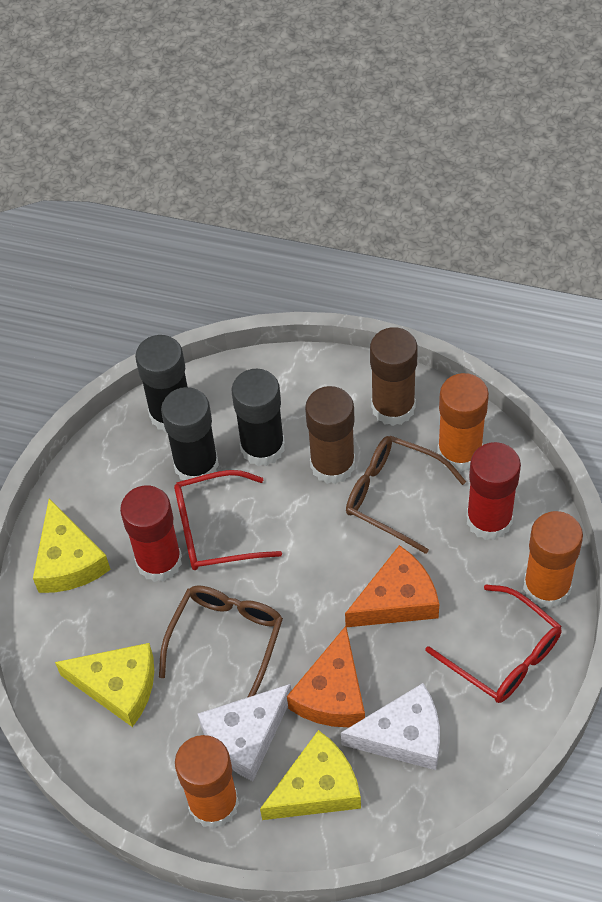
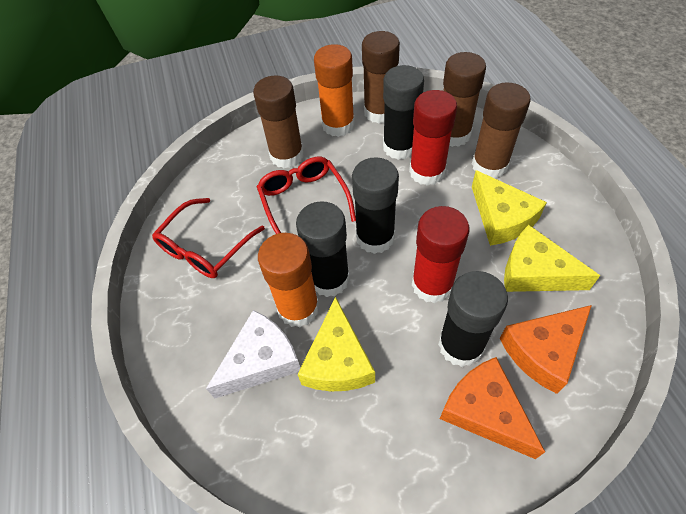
black glue stick: 3 -> 4
brown glasses: 2 -> 0
brown glue stick: 2 -> 4
orange glue stick: 3 -> 2
white cheese: 2 -> 1

